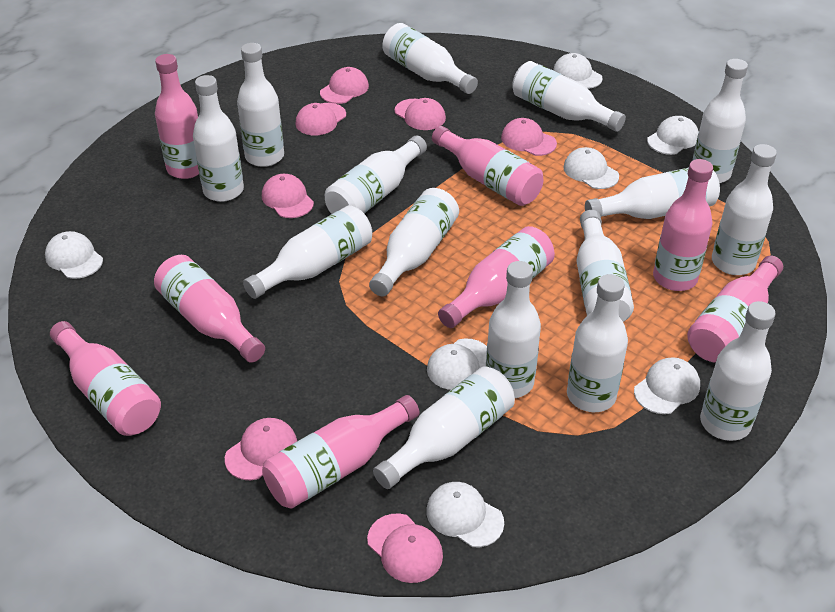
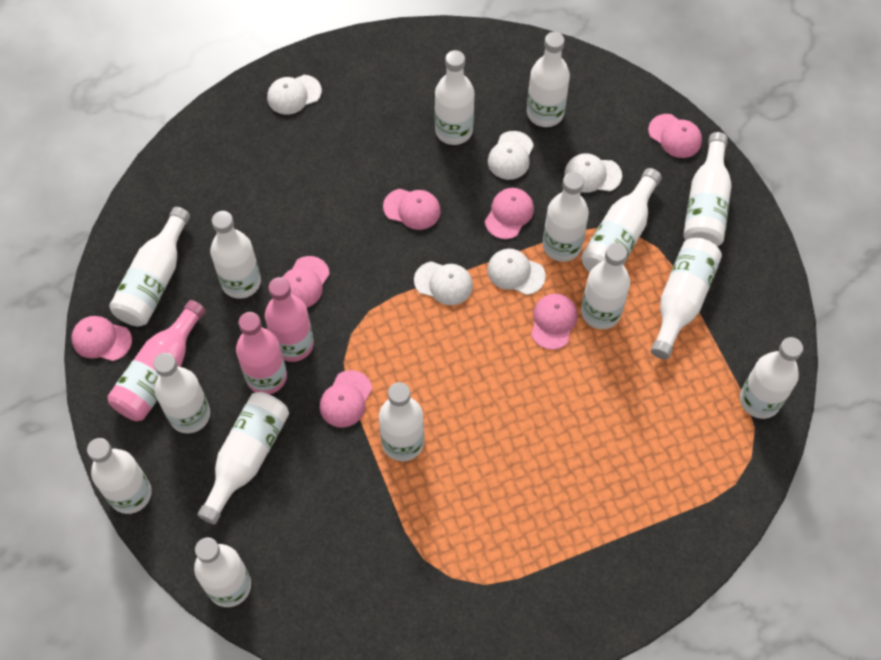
pink bottle: 8 -> 3
white cap: 7 -> 5

